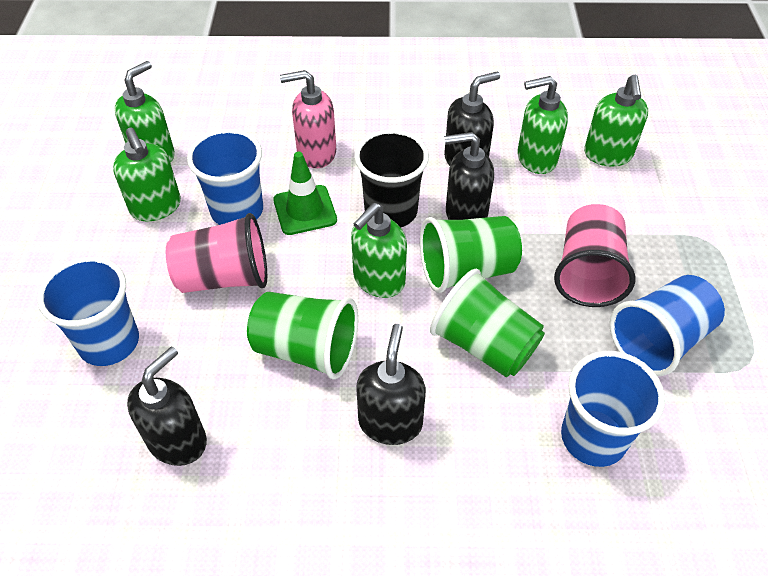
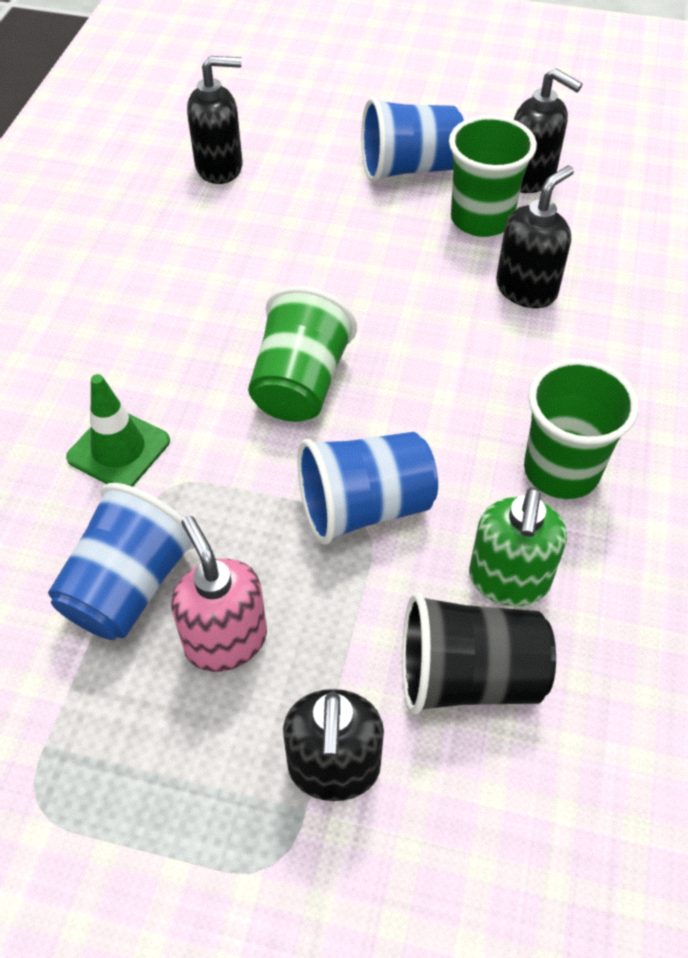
blue cup: 4 -> 3
green soap dispenser: 5 -> 1
pink cup: 2 -> 0

